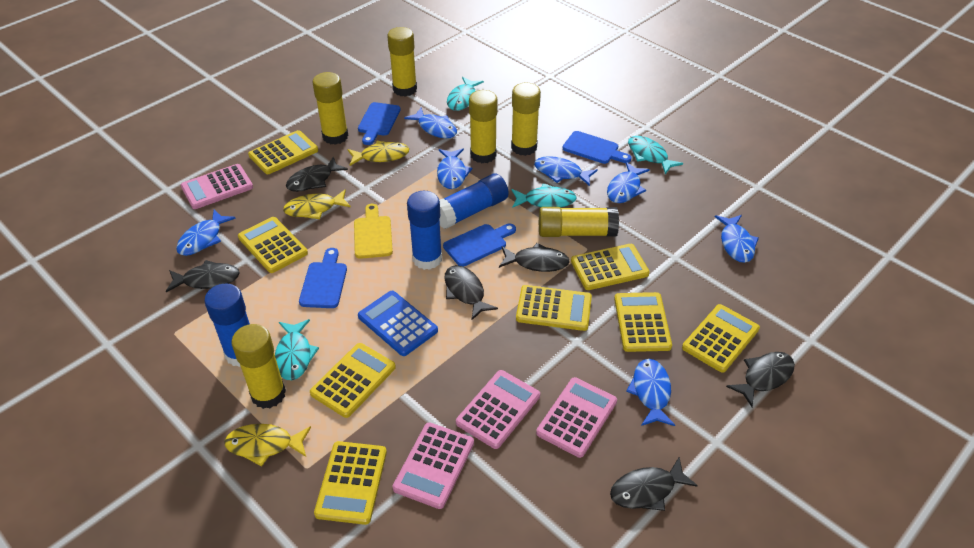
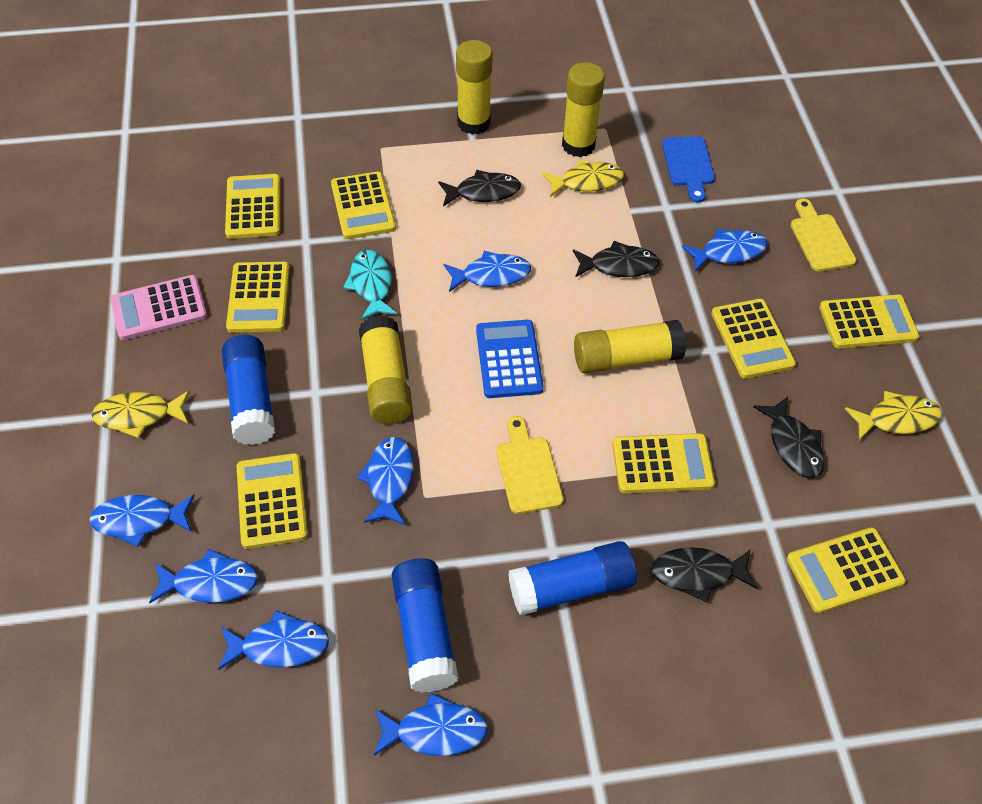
black fish: 6 -> 4
blue cutting board: 4 -> 1
pink calculator: 4 -> 1
turquoise fish: 4 -> 1
yellow cutting board: 1 -> 2
yellow glue stick: 6 -> 4

